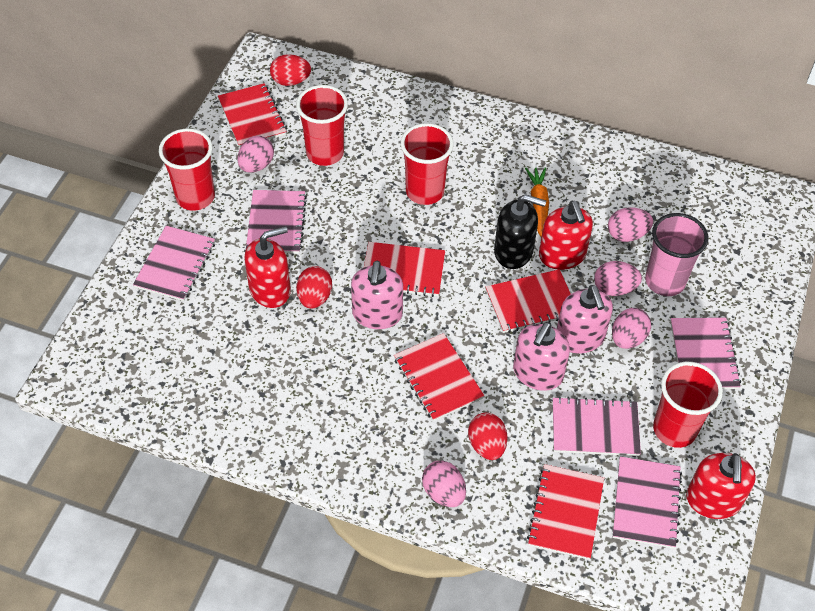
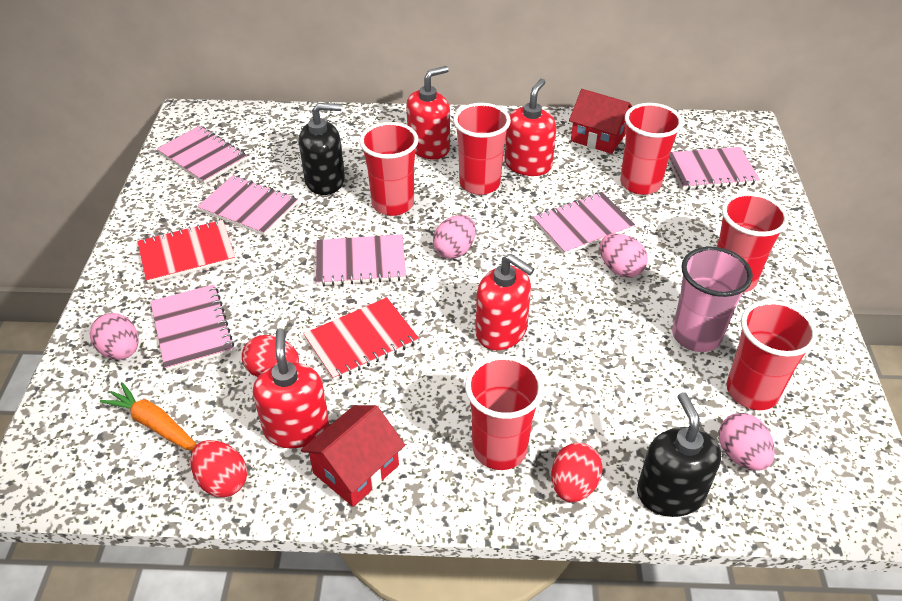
black soap dispenser: 1 -> 2
pink egg: 5 -> 4
pink notebook: 5 -> 6
pink soap dispenser: 3 -> 0
red cup: 4 -> 6
red house: 0 -> 2
red notebook: 5 -> 2
red soap dispenser: 3 -> 4

